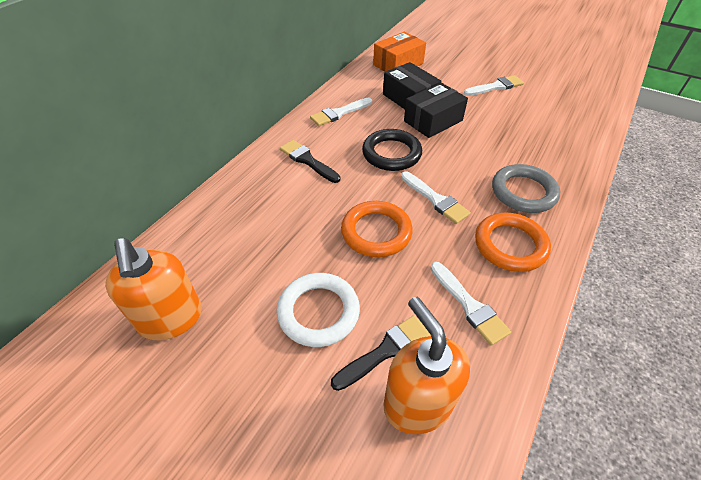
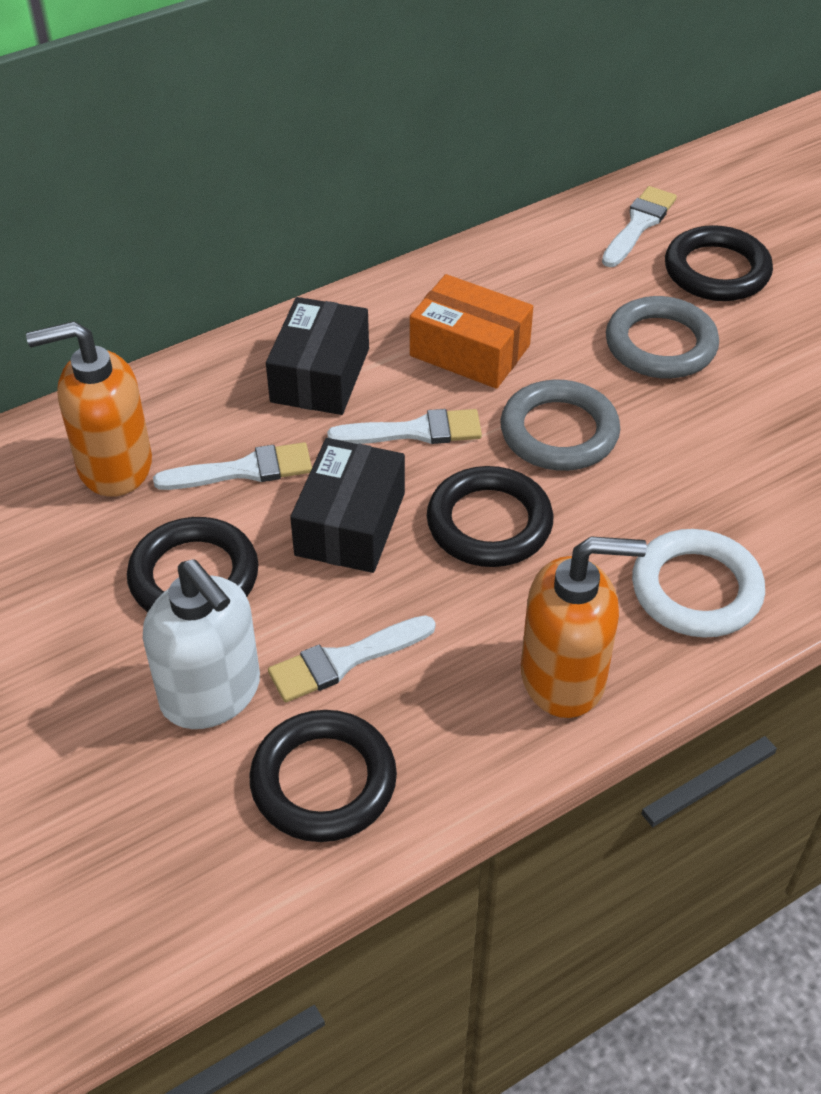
black brush: 2 -> 0
black ring: 1 -> 4
grey ring: 1 -> 2
orange ring: 2 -> 0
white soap dispenser: 0 -> 1

